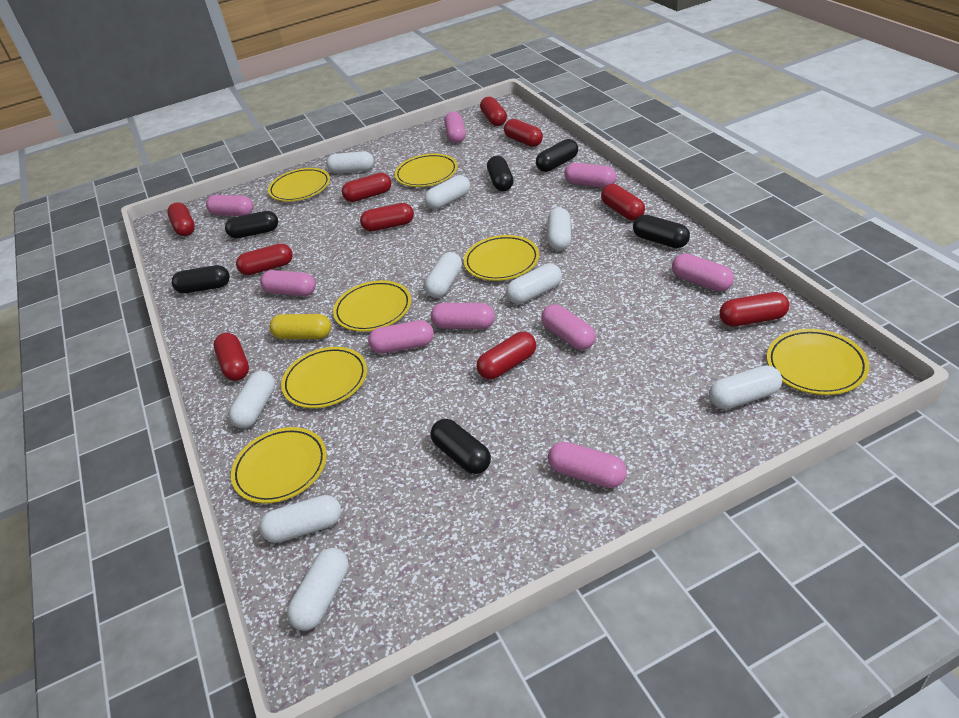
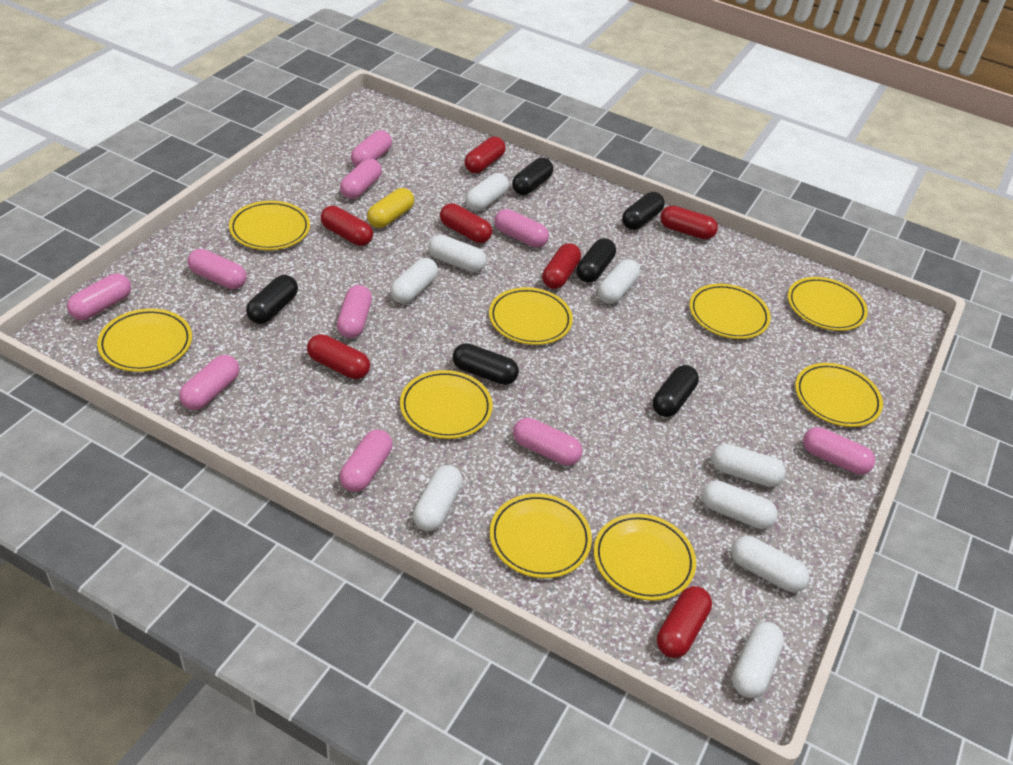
pink capsule: 9 -> 10
red capsule: 10 -> 7
yellow plate: 7 -> 9

